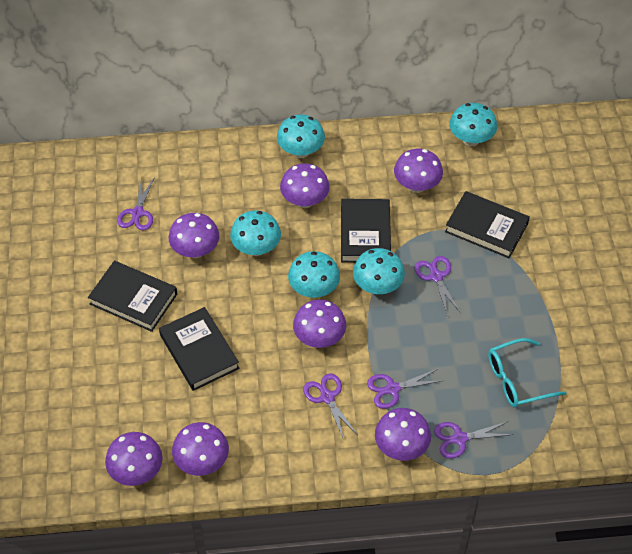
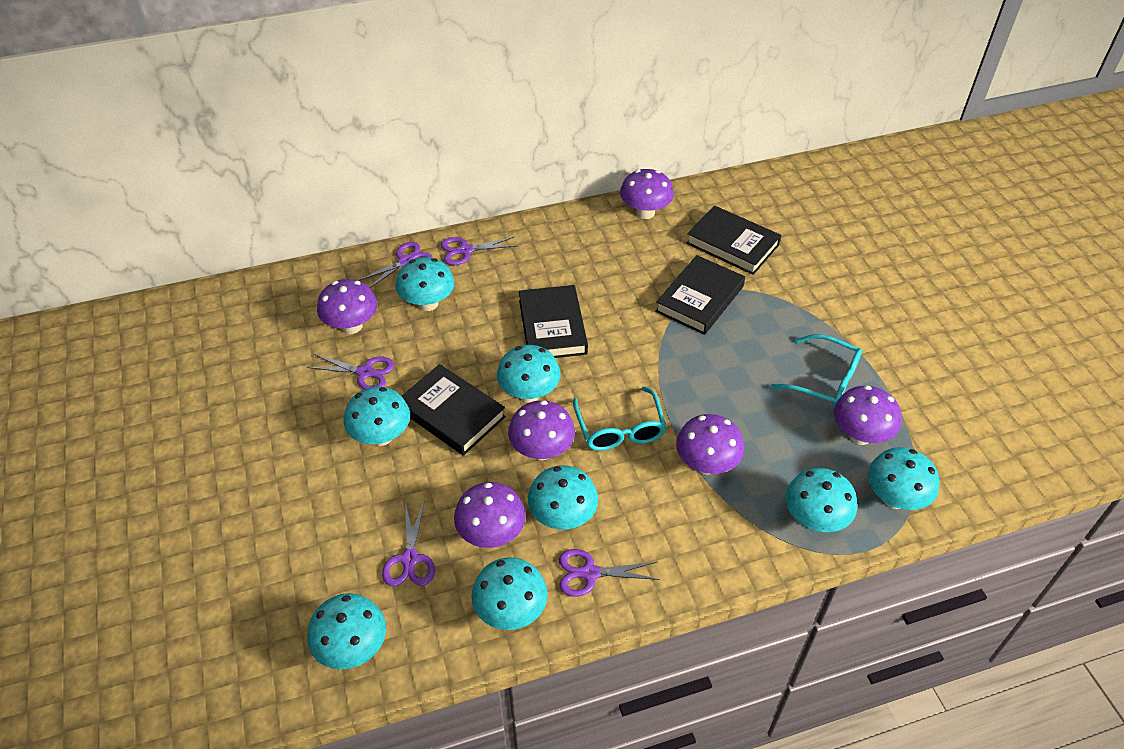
purple mushroom: 7 -> 6
turquoise glasses: 1 -> 2
turquoise mushroom: 5 -> 8

